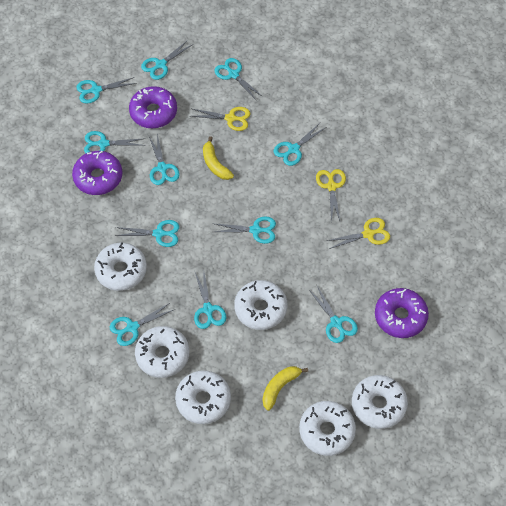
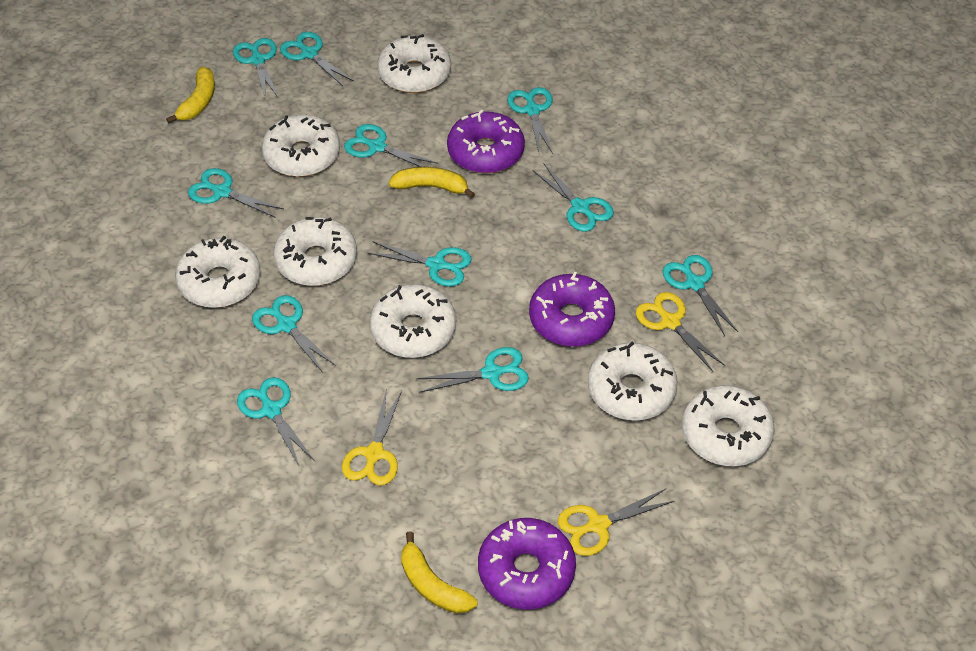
white donut: 6 -> 7
yellow banana: 2 -> 3

